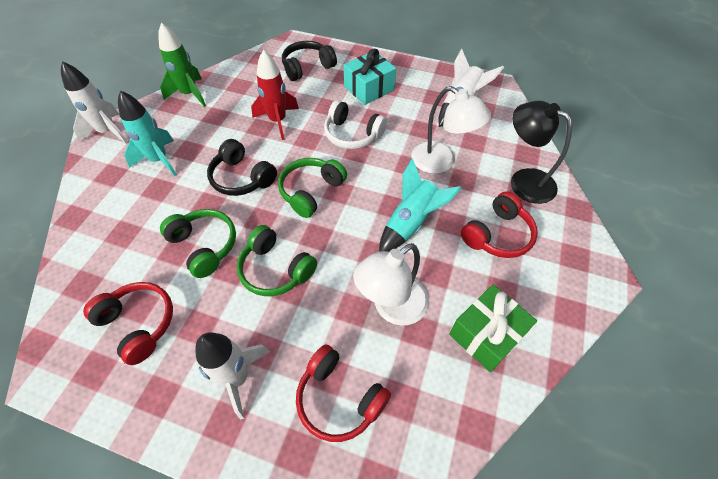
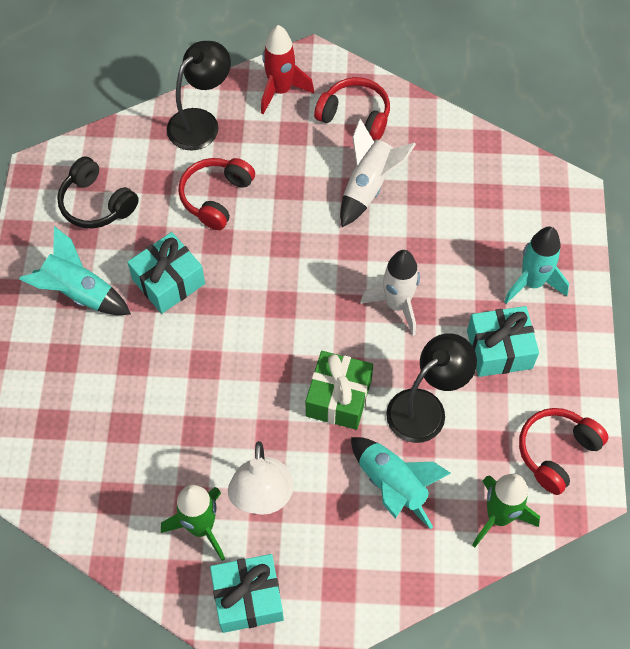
black headphones: 2 -> 1
black lamp: 1 -> 2
green headphones: 3 -> 0
green rocket: 1 -> 2
turquoise gift: 1 -> 3
turquoise rocket: 2 -> 3
white headphones: 1 -> 0
white lamp: 2 -> 1
white rocket: 3 -> 2

